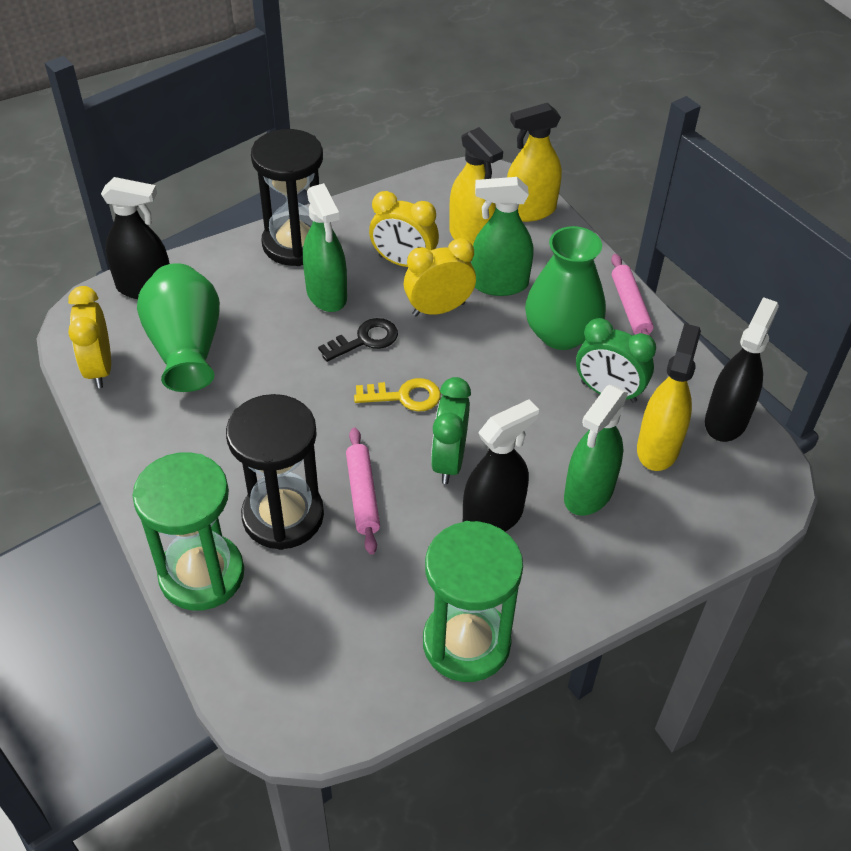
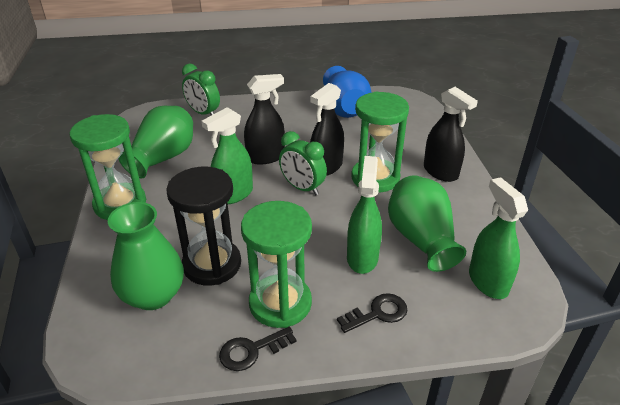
black hourglass: 2 -> 1
black key: 1 -> 2
blue vase: 0 -> 1
green hourglass: 2 -> 3
green vase: 2 -> 3
pink rolling pin: 2 -> 0
yellow clock: 3 -> 0
yellow key: 1 -> 0
yellow spray bottle: 3 -> 0

